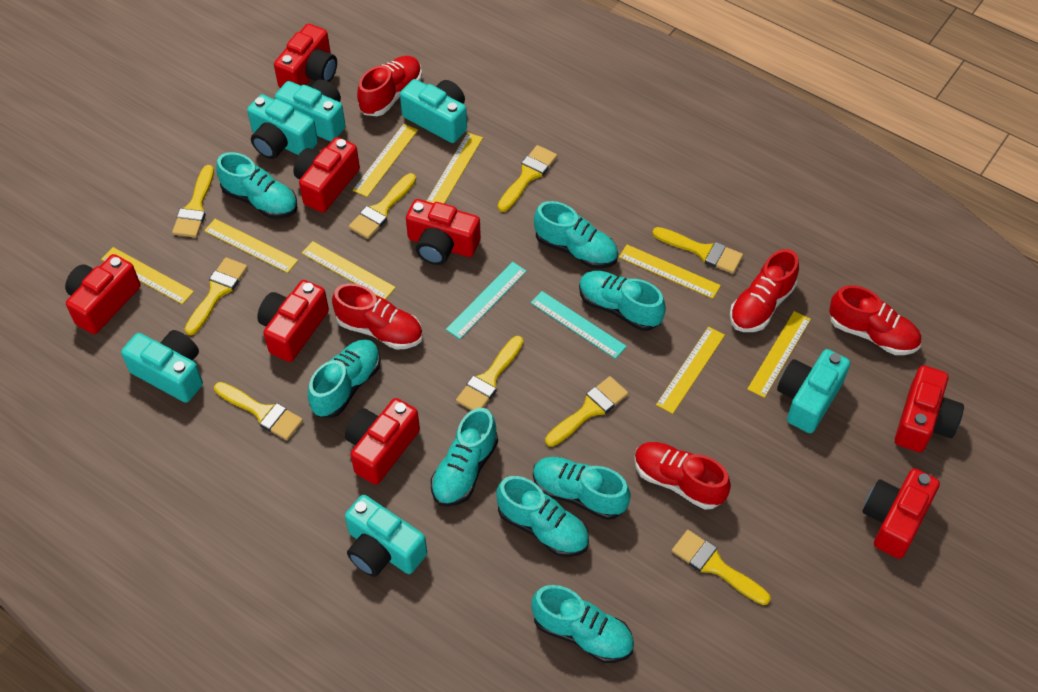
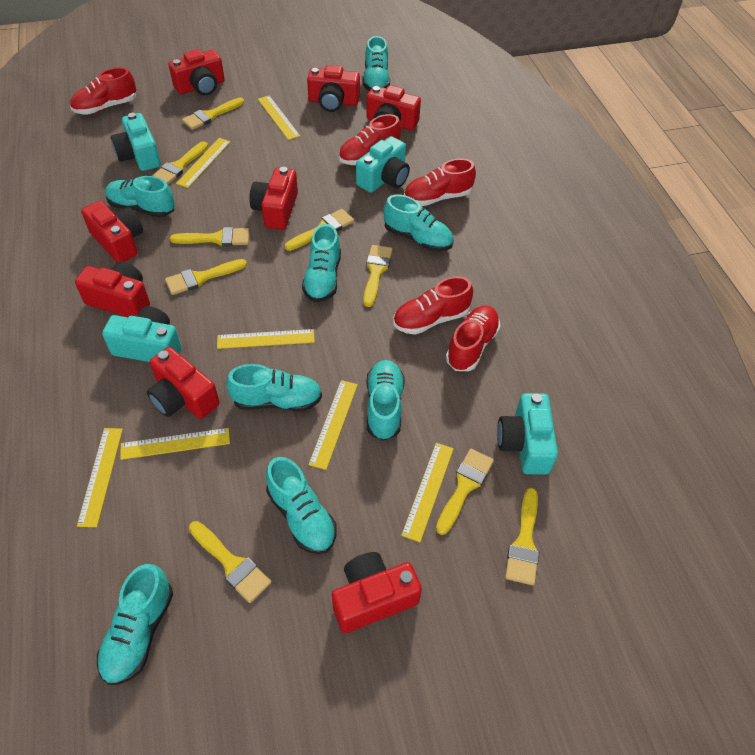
turquoise camera: 6 -> 4
turquoise ruler: 2 -> 0
yellow ruler: 8 -> 7

